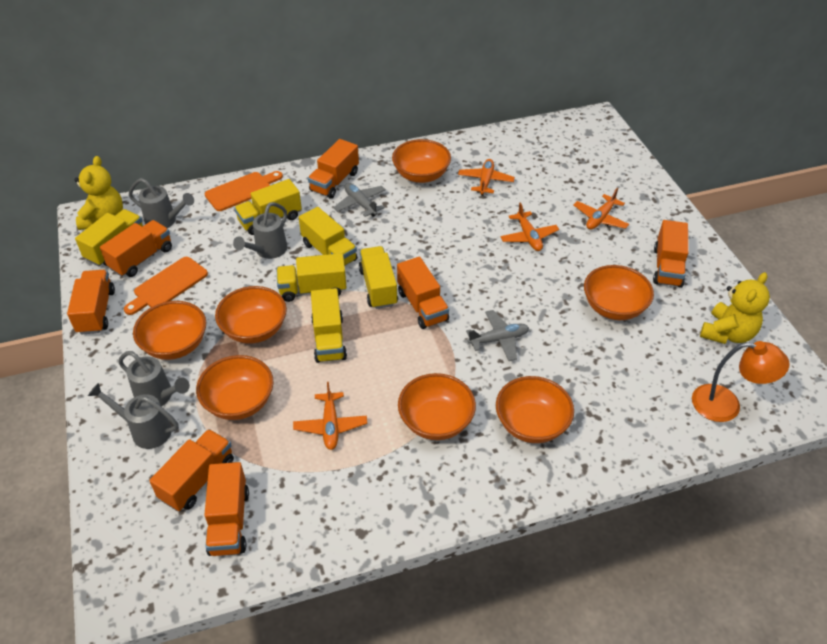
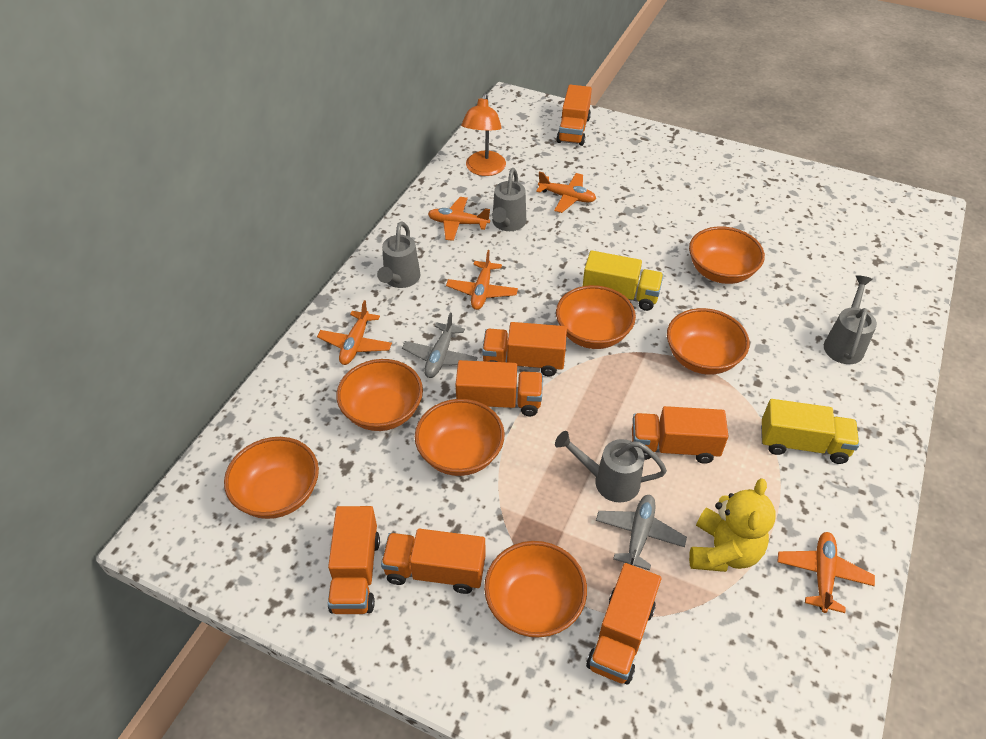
orange cutting board: 2 -> 0
orange plane: 4 -> 5
yellow teddy bear: 2 -> 1
yellow truck: 6 -> 2

